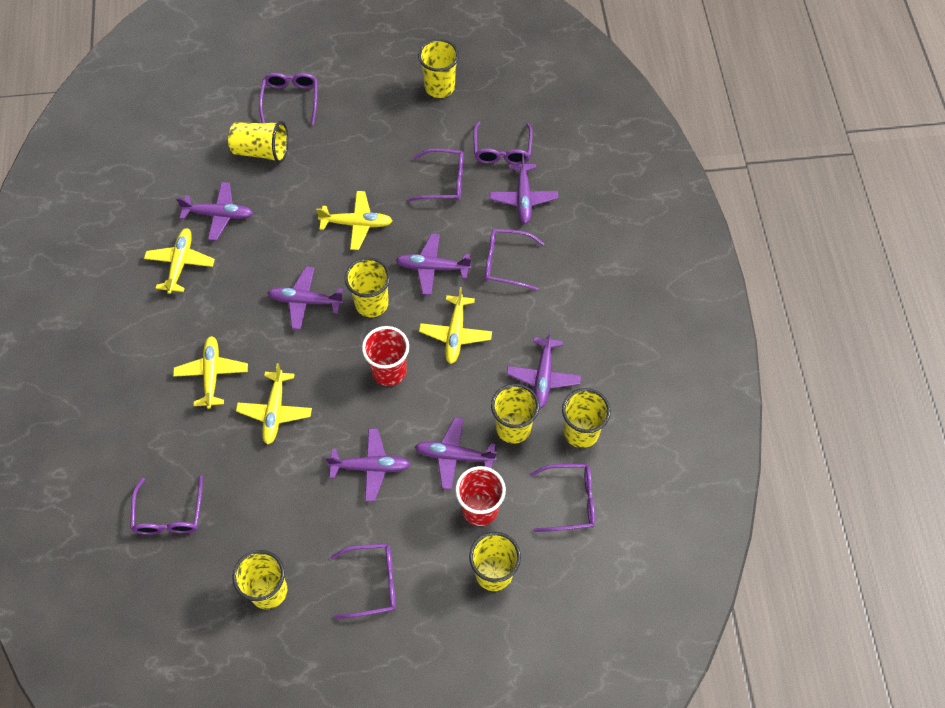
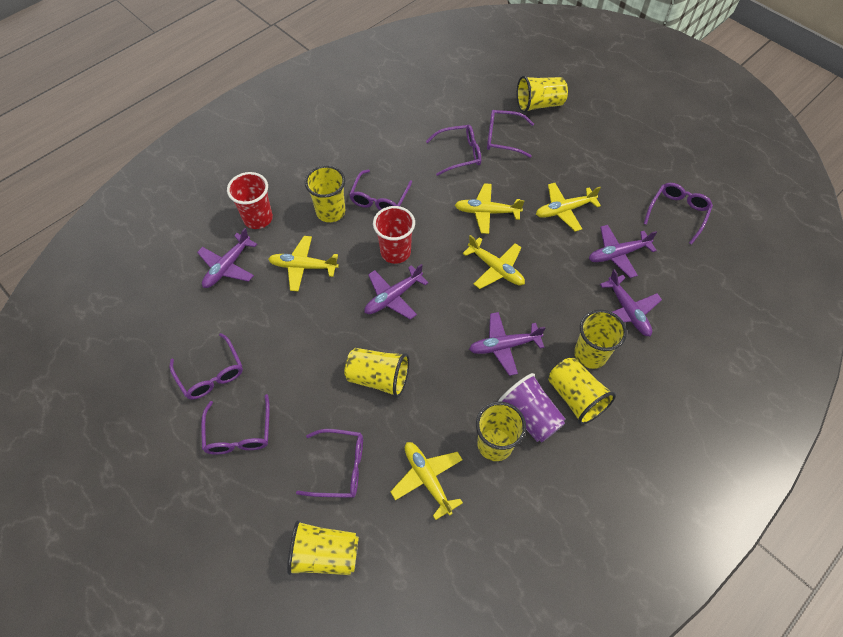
purple cup: 0 -> 1
purple plane: 7 -> 5

